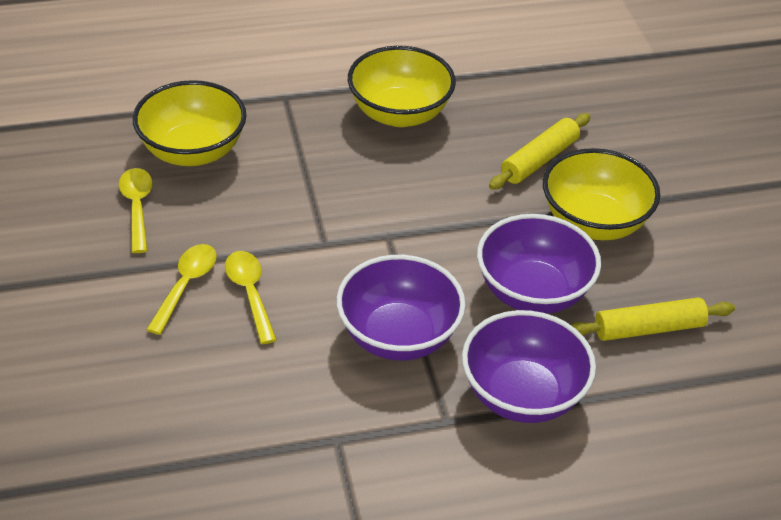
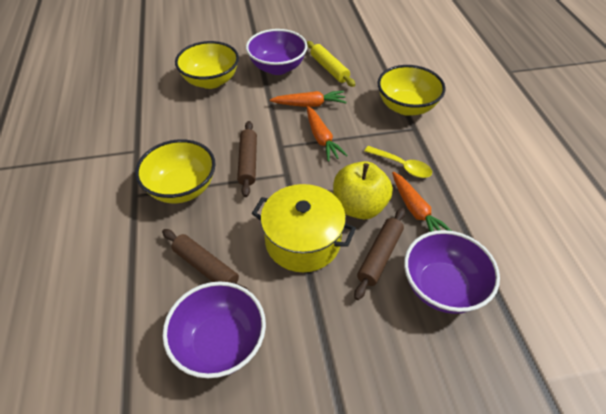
brown rolling pin: 0 -> 3
orange carrot: 0 -> 3
yellow apple: 0 -> 1
yellow pot: 0 -> 1
yellow rolling pin: 2 -> 1
yellow spoon: 3 -> 1

